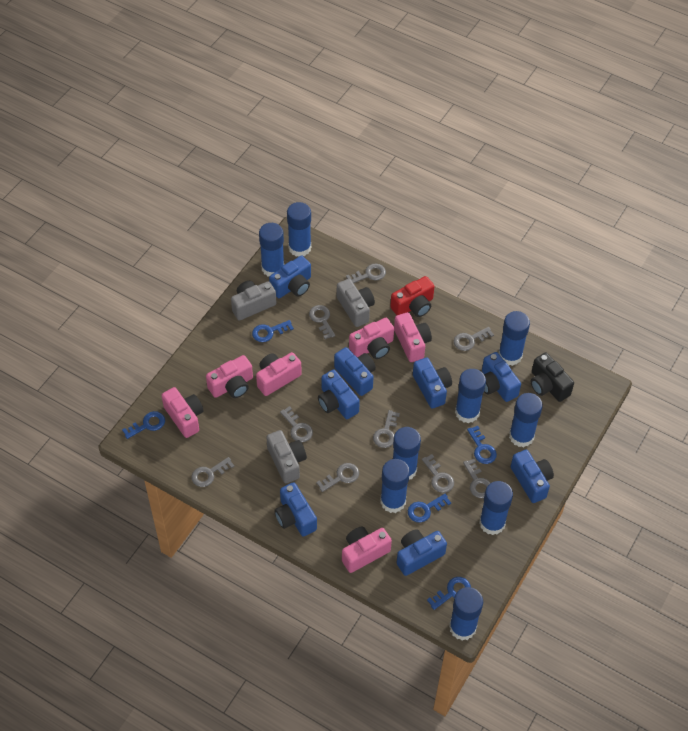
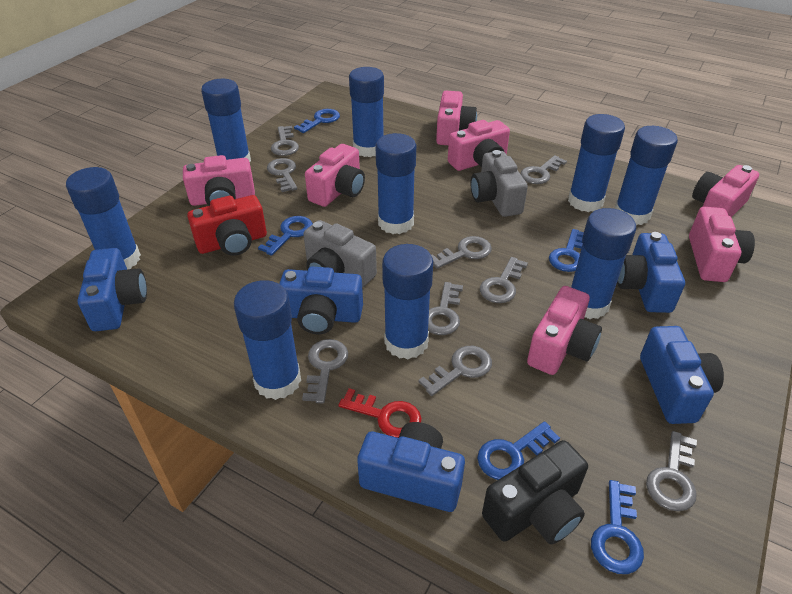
blue camera: 8 -> 5
grey camera: 3 -> 2
pink camera: 6 -> 7
red key: 0 -> 1

